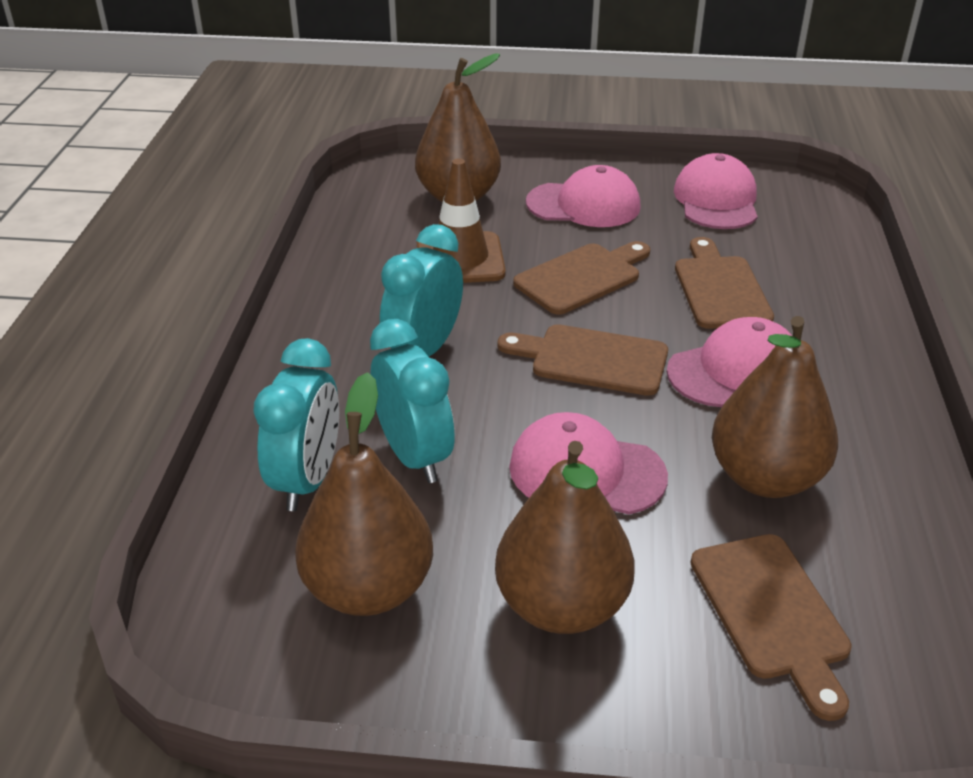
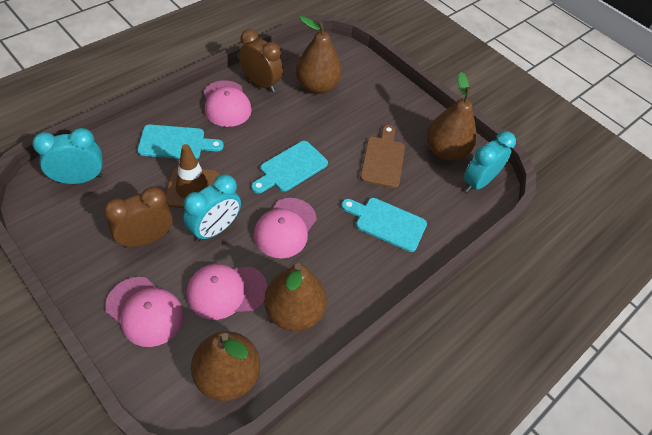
brown clock: 0 -> 2
brown cutting board: 4 -> 1
turquoise cutting board: 0 -> 3

